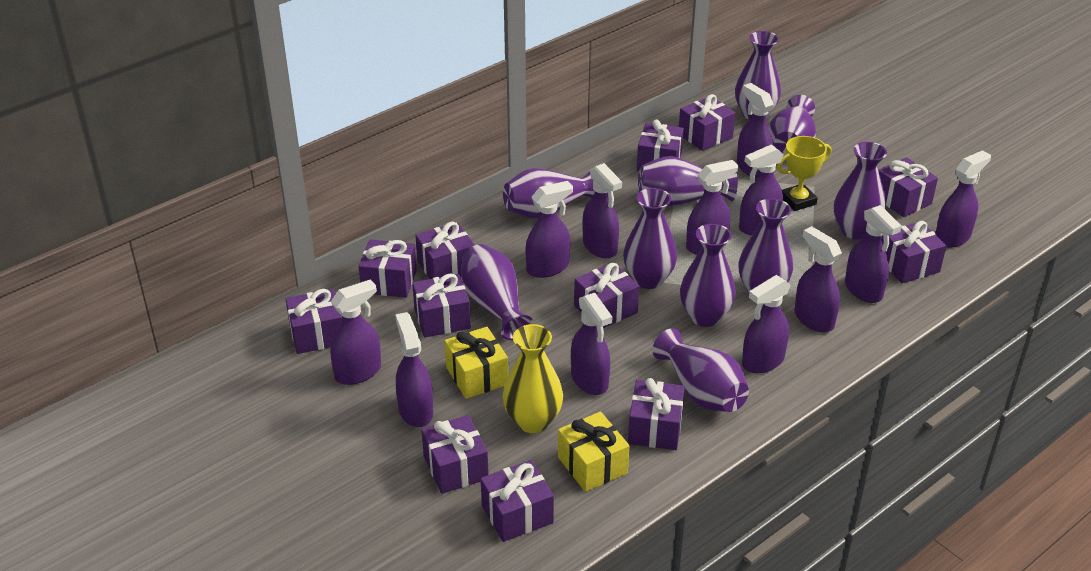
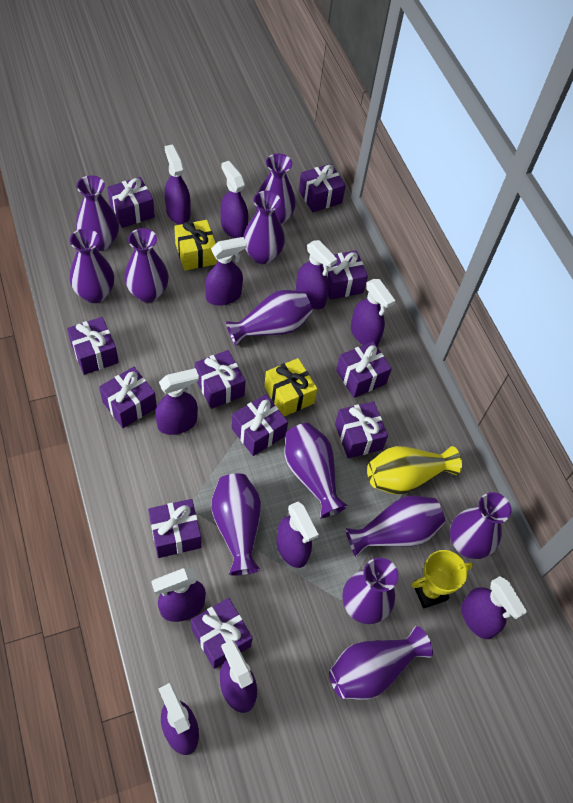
purple gift: 12 -> 11
purple spray bottle: 12 -> 11
purple vase: 10 -> 12

